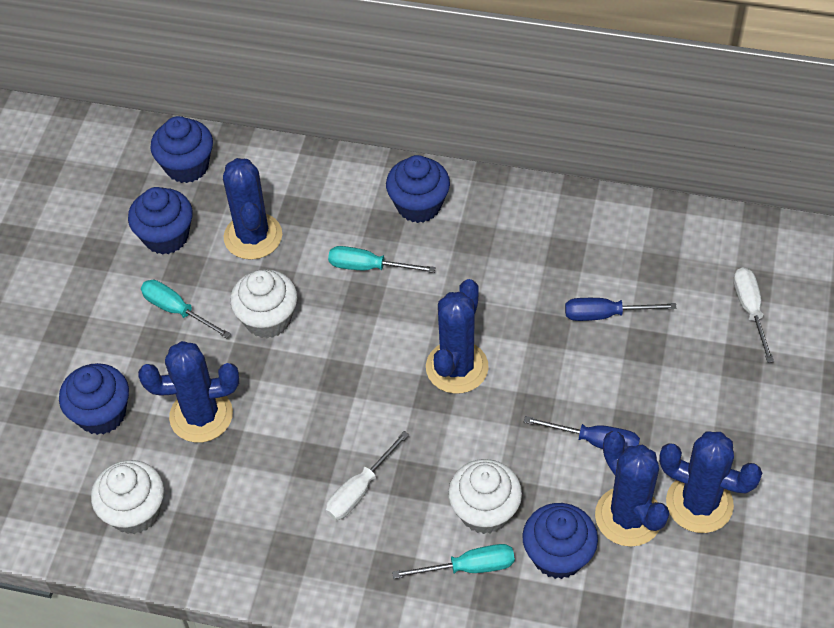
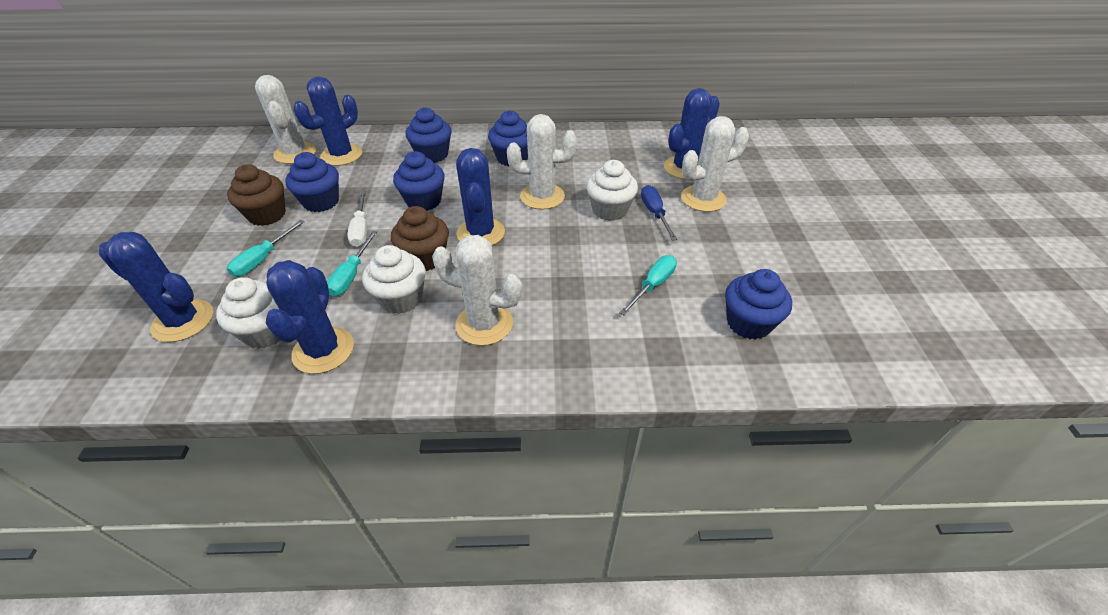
blue screwdriver: 2 -> 1
brown cupcake: 0 -> 2
white cactus: 0 -> 4
white screwdriver: 2 -> 1

